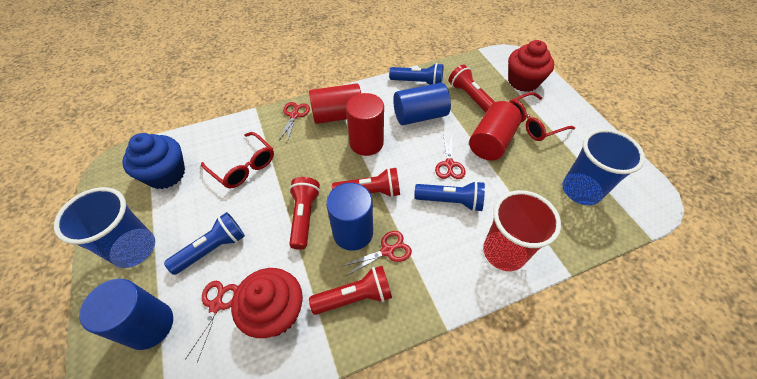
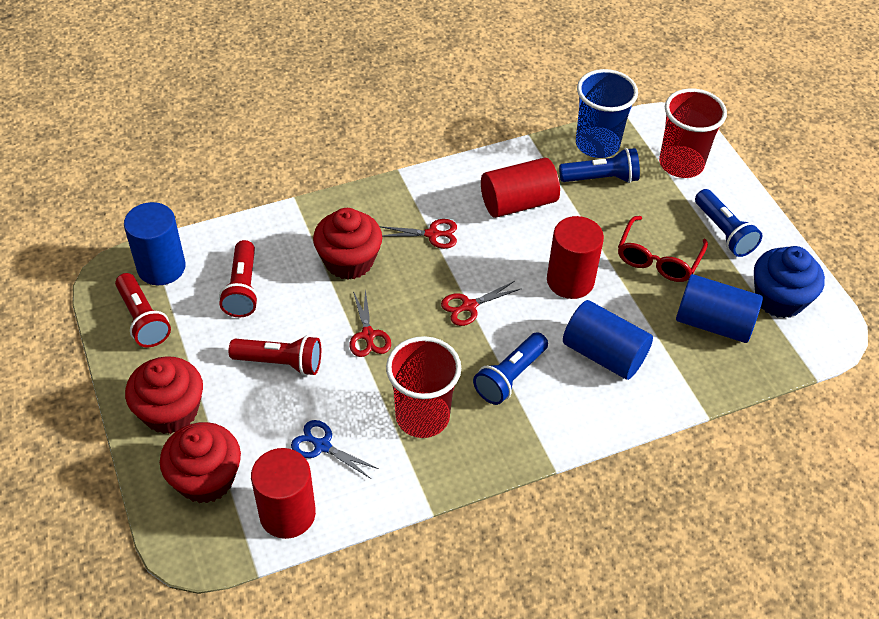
blue cup: 2 -> 1
blue scissors: 0 -> 1
red cup: 1 -> 2
red cupcake: 2 -> 3
red flashlight: 4 -> 3
red glasses: 2 -> 1
red scissors: 4 -> 3

